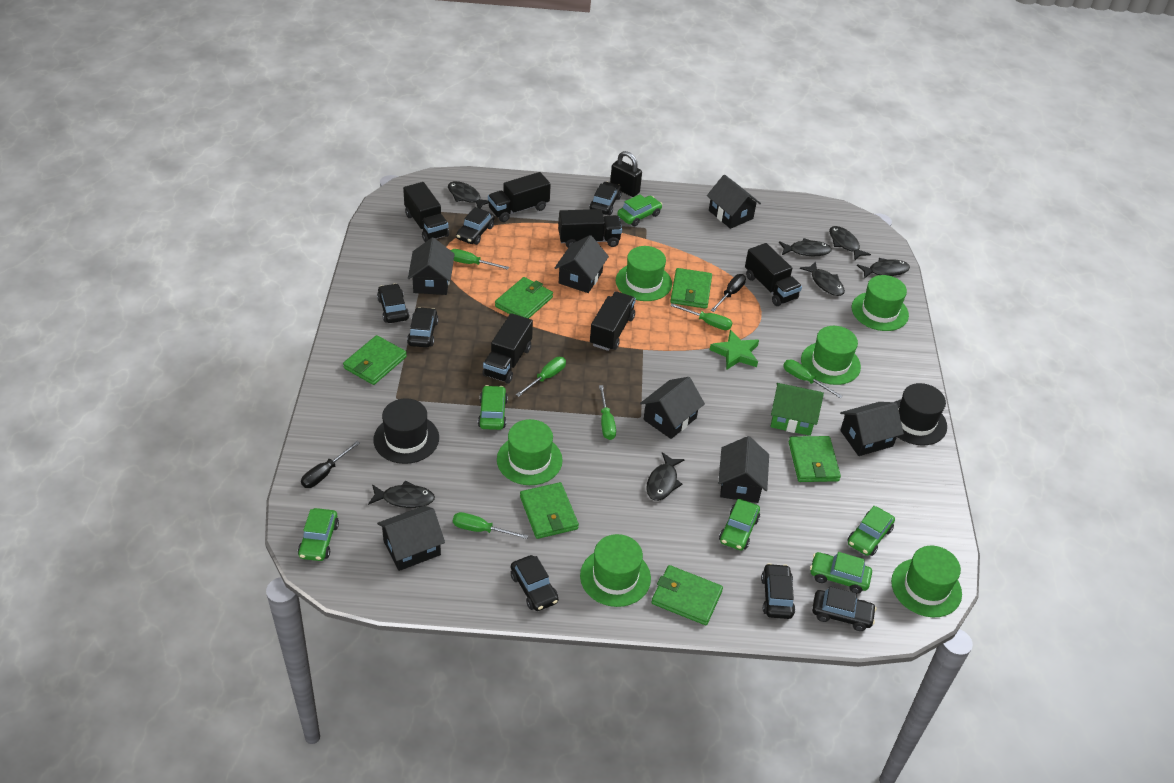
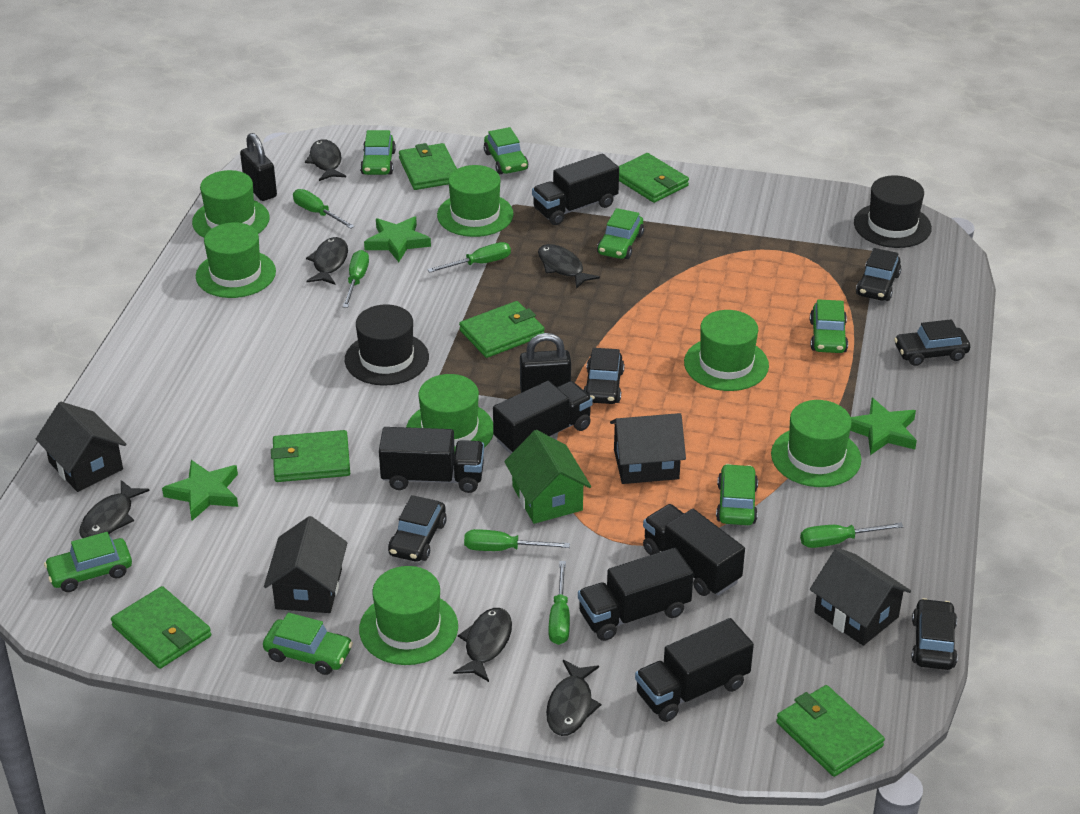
black car: 7 -> 5
black fish: 7 -> 6
black house: 7 -> 4
black padlock: 1 -> 2
black screwdriver: 2 -> 0
green car: 6 -> 7
green hat: 6 -> 7
green star: 1 -> 3

